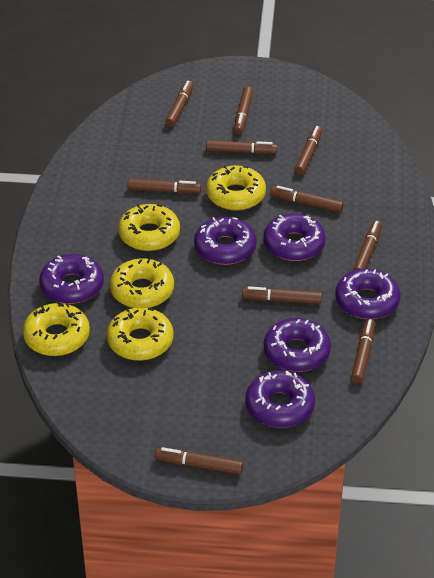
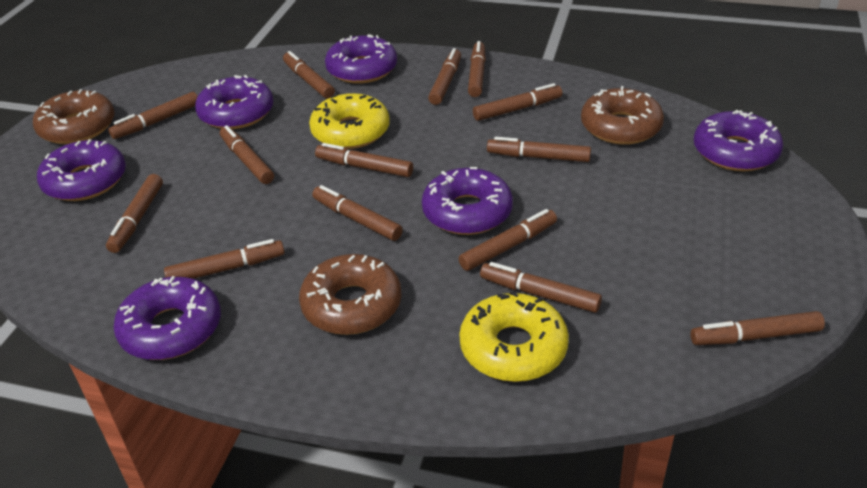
brown donut: 0 -> 3
brown marker: 10 -> 14
yellow donut: 5 -> 2

